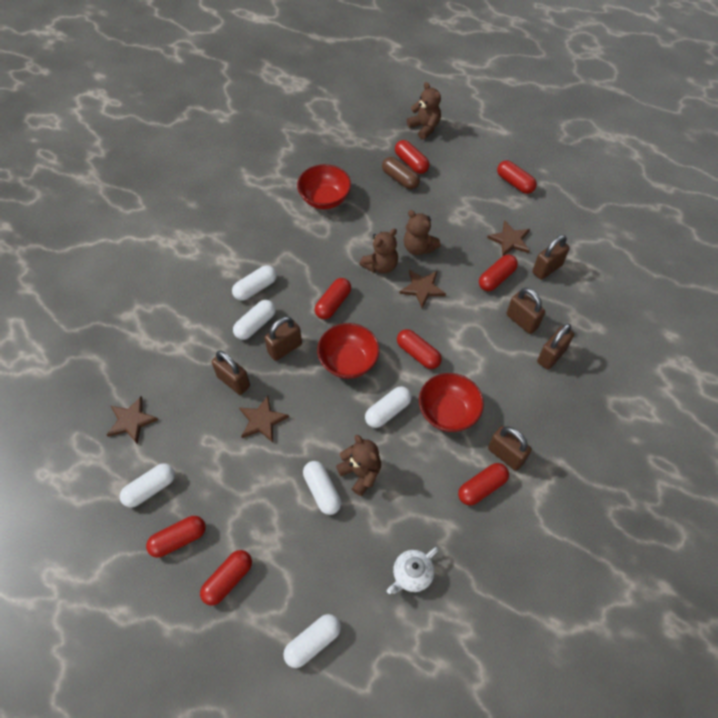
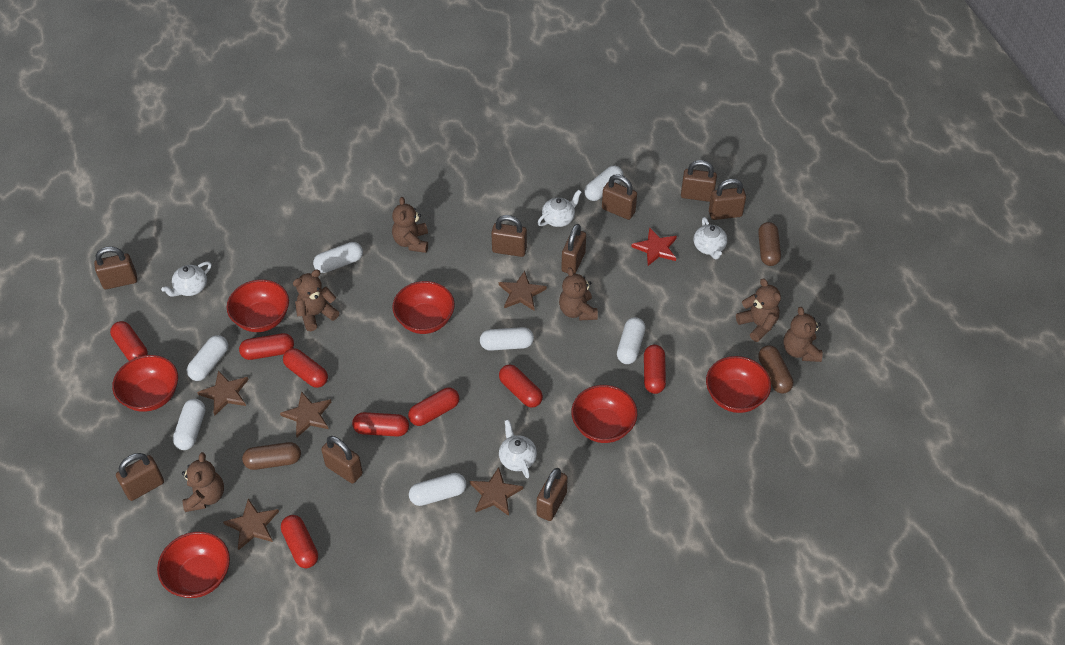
brown capsule: 1 -> 3
brown padlock: 6 -> 9
brown star: 4 -> 5
brown teddy bear: 4 -> 6
red bowl: 3 -> 6
red star: 0 -> 1
white capsule: 6 -> 7
white teapot: 1 -> 4

